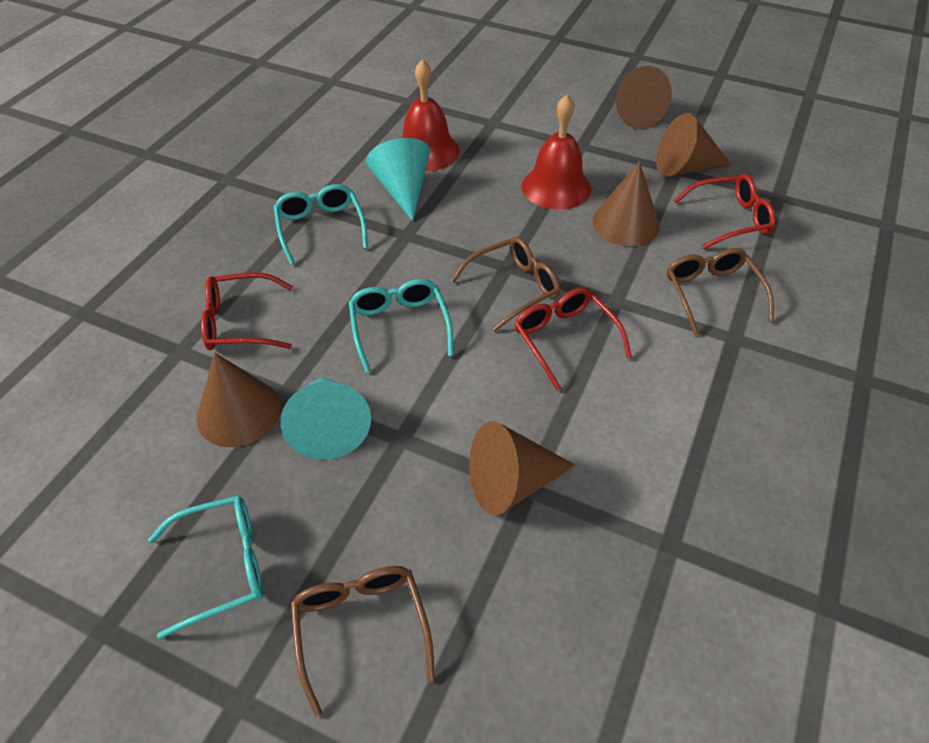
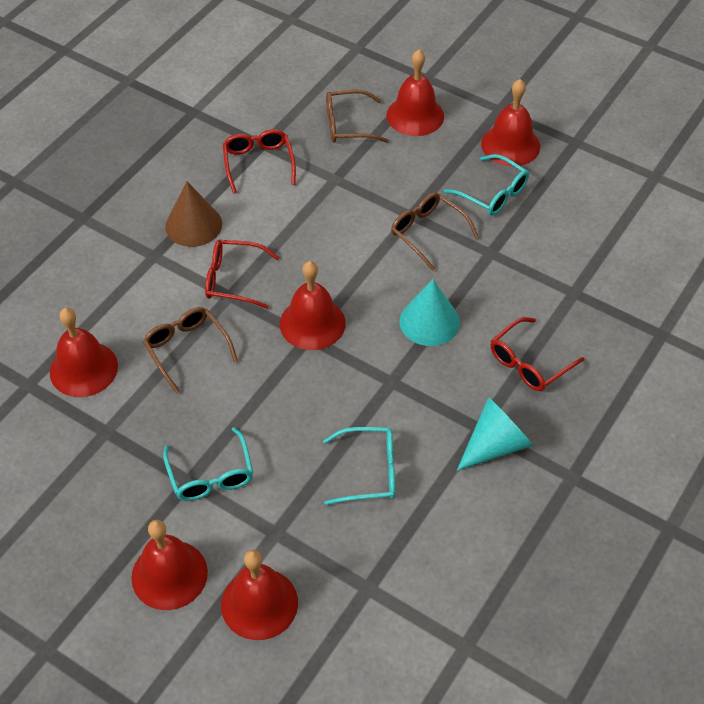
brown cone: 5 -> 1
red bell: 2 -> 6

